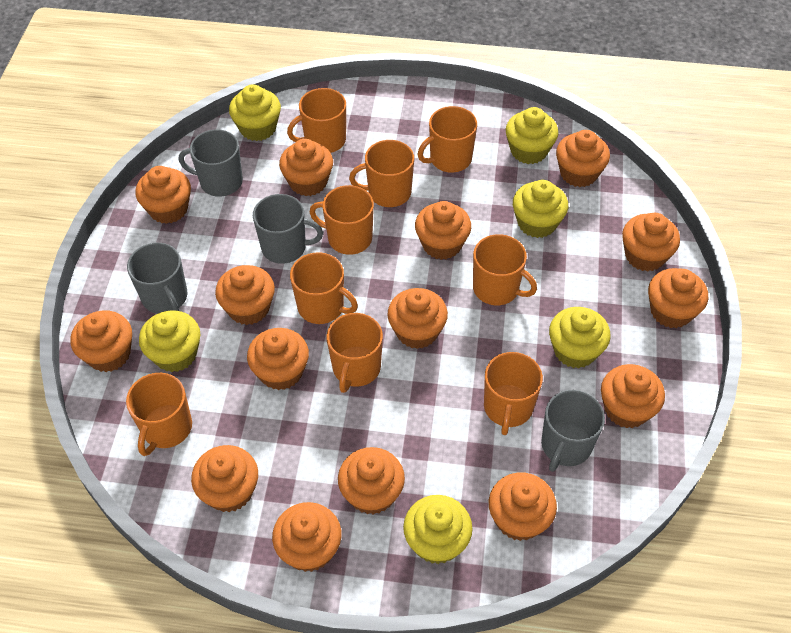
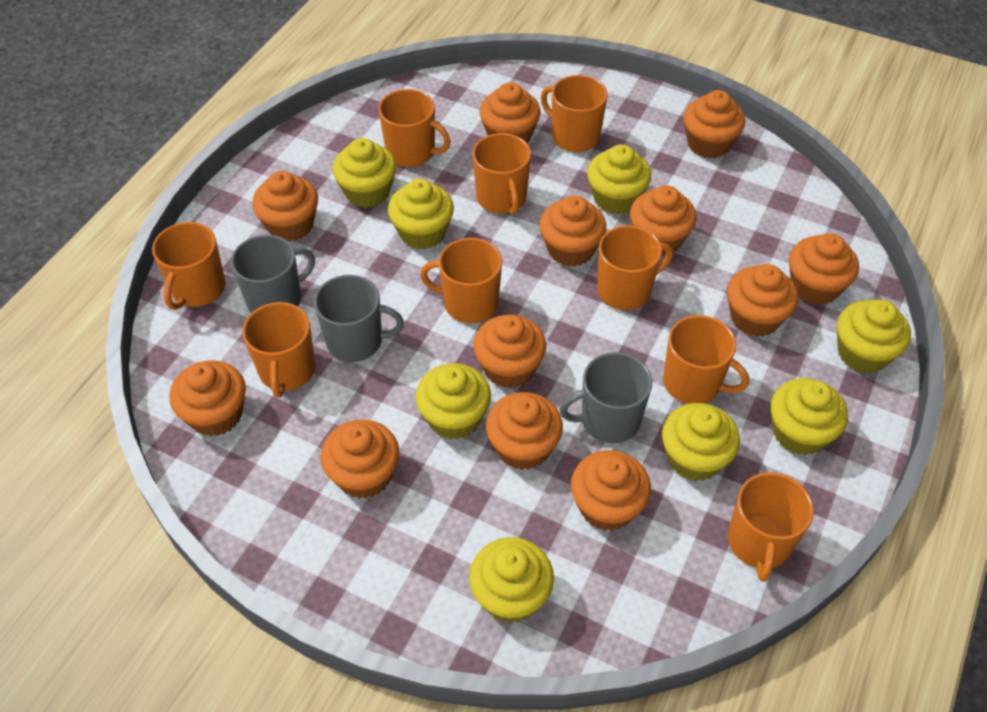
grey mug: 4 -> 3
orange cupcake: 15 -> 12
yellow cupcake: 6 -> 8

